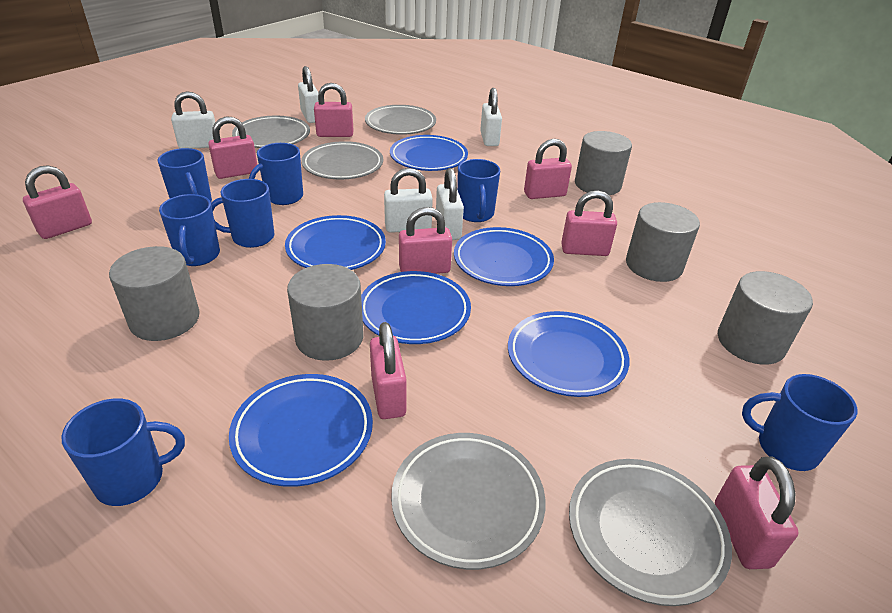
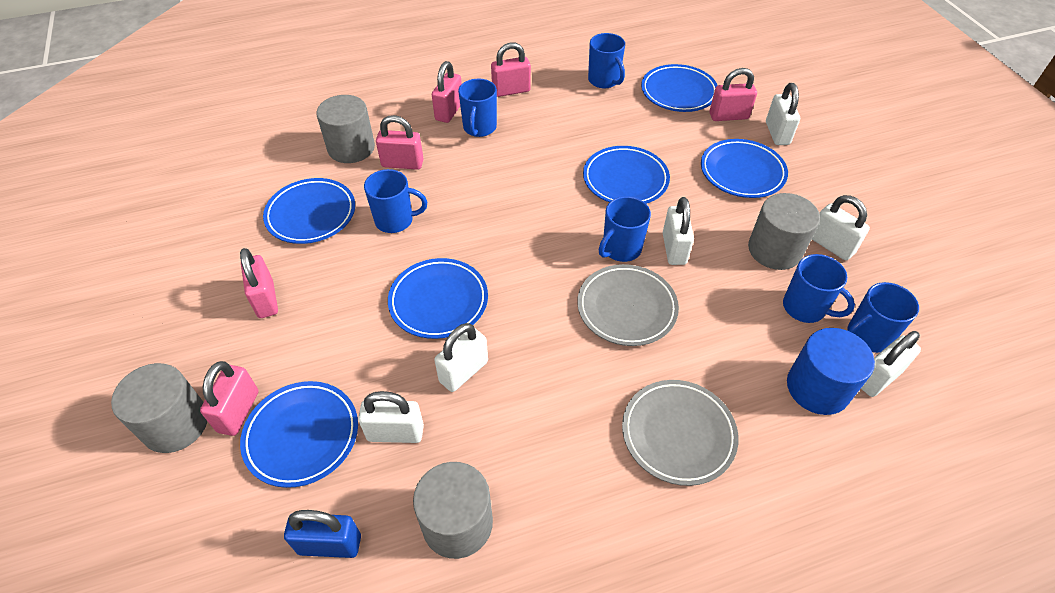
blue cylinder: 0 -> 1
blue mug: 7 -> 6
blue padlock: 0 -> 1
grey cylinder: 5 -> 4
grey plate: 5 -> 2
pink padlock: 8 -> 6
white padlock: 5 -> 6

